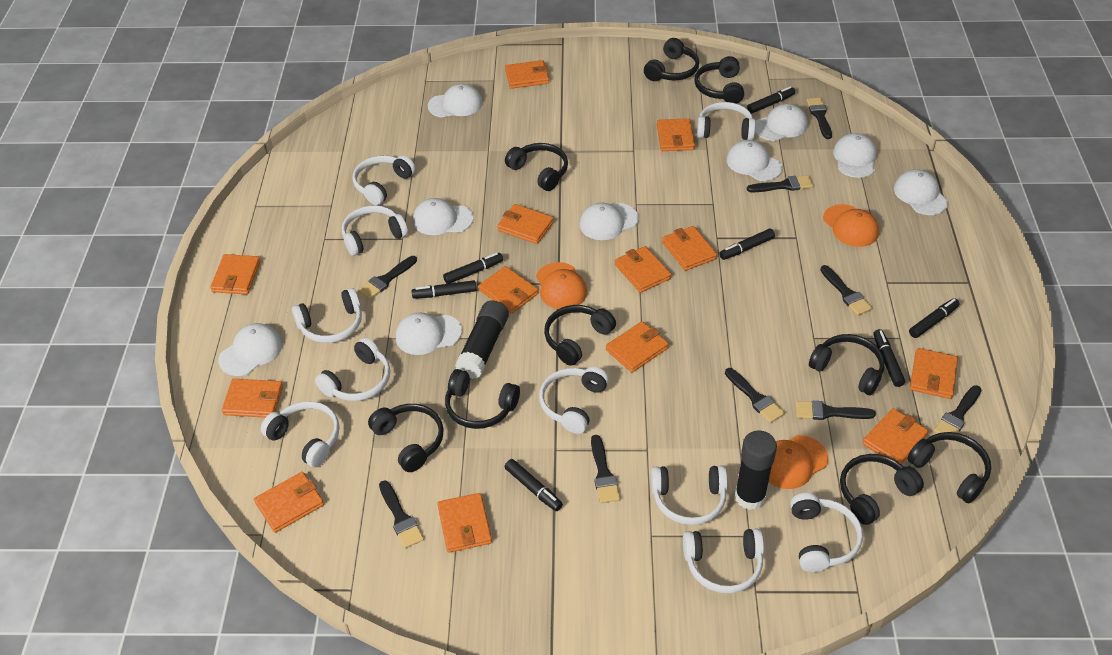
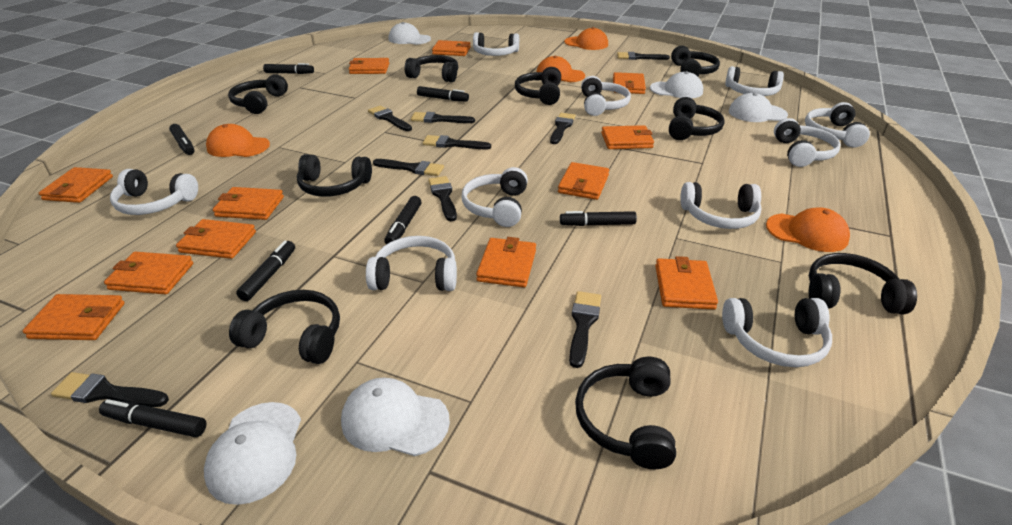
black glue stick: 2 -> 0
orange cap: 3 -> 4
orange wallet: 13 -> 12
white cap: 9 -> 5

